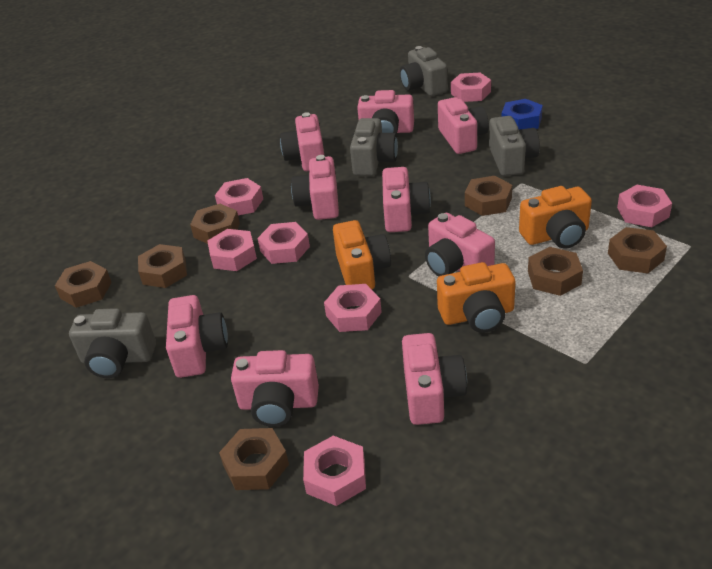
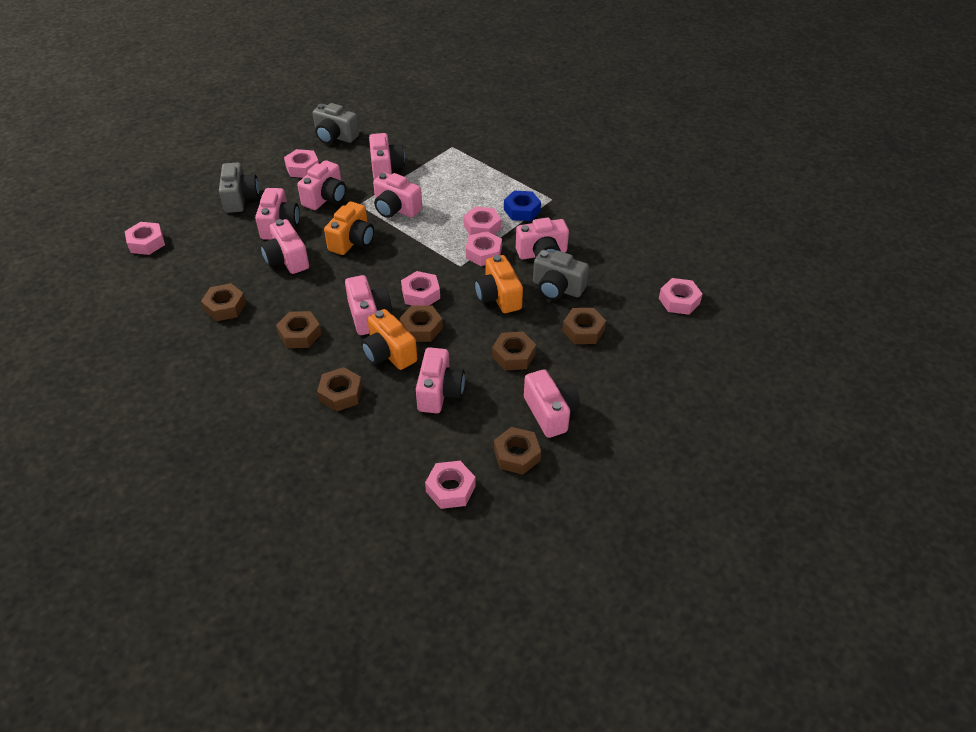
grey camera: 4 -> 3

